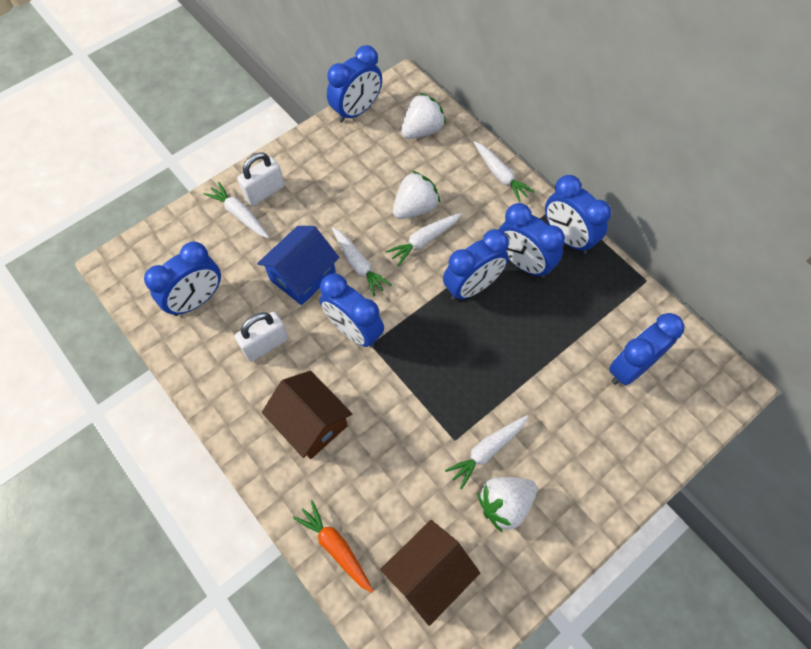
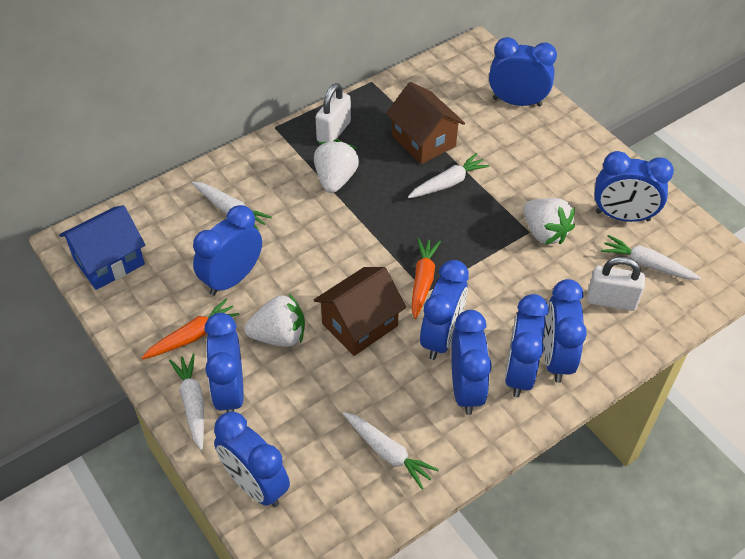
blue clock: 7 -> 9
orange carrot: 1 -> 2

